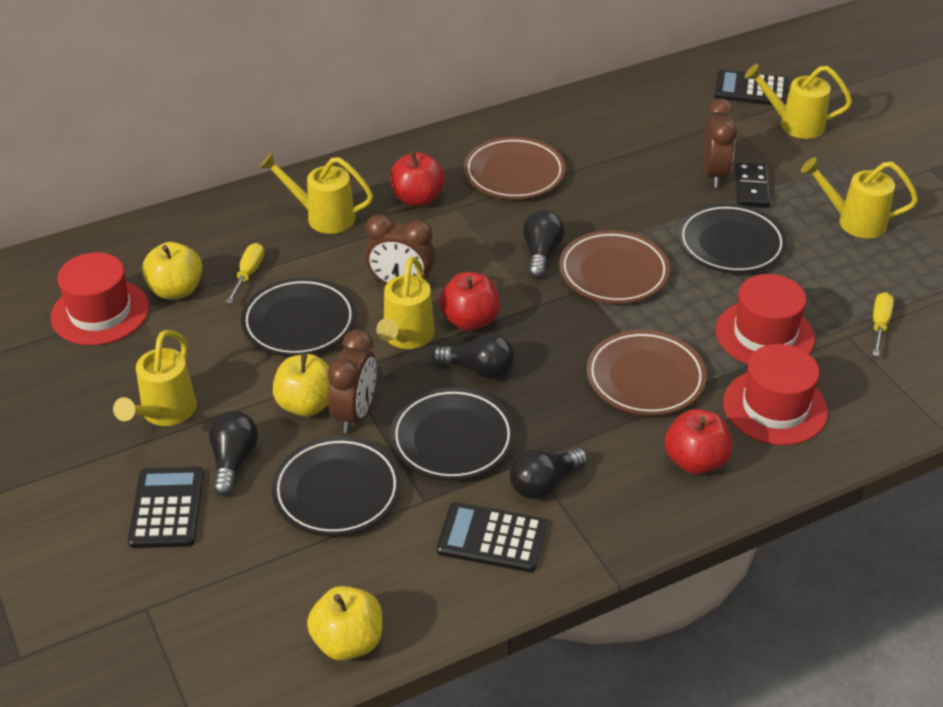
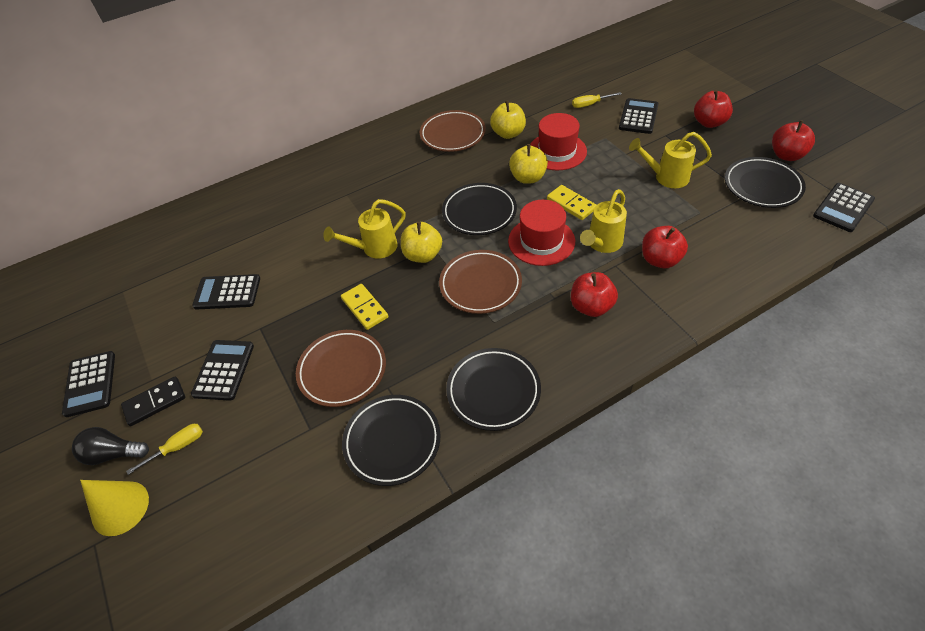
black calculator: 3 -> 5
black light bulb: 4 -> 1
brown clock: 3 -> 0
red apple: 3 -> 4
red hat: 3 -> 2
yellow cone: 0 -> 1
yellow domino: 0 -> 2
yellow watering can: 5 -> 3

